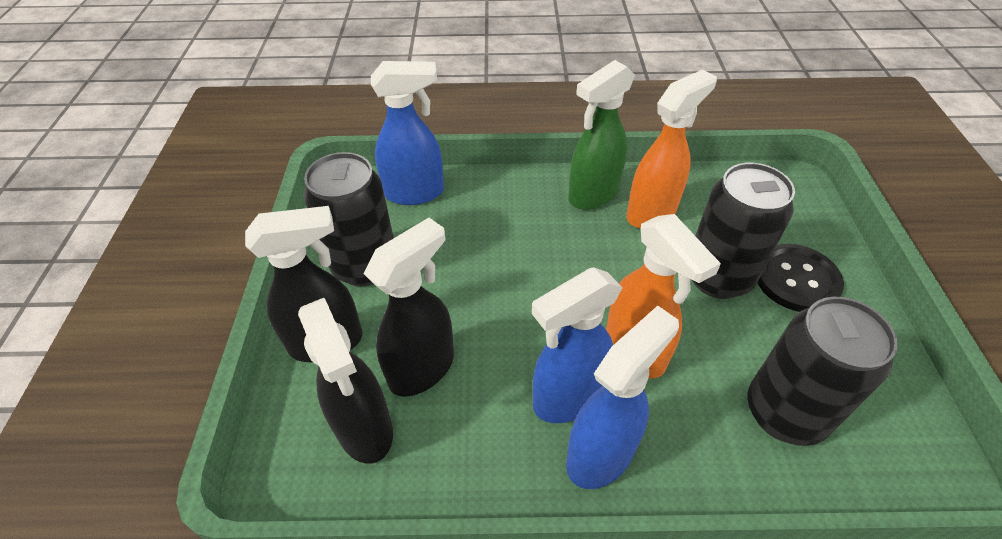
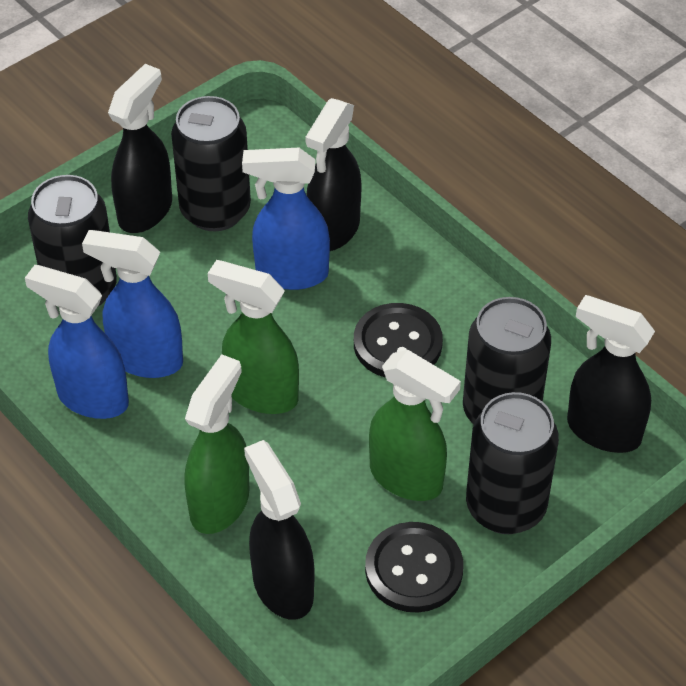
black button: 1 -> 2
black can: 3 -> 4
black spray bottle: 3 -> 4
green spray bottle: 1 -> 3
orange spray bottle: 2 -> 0

